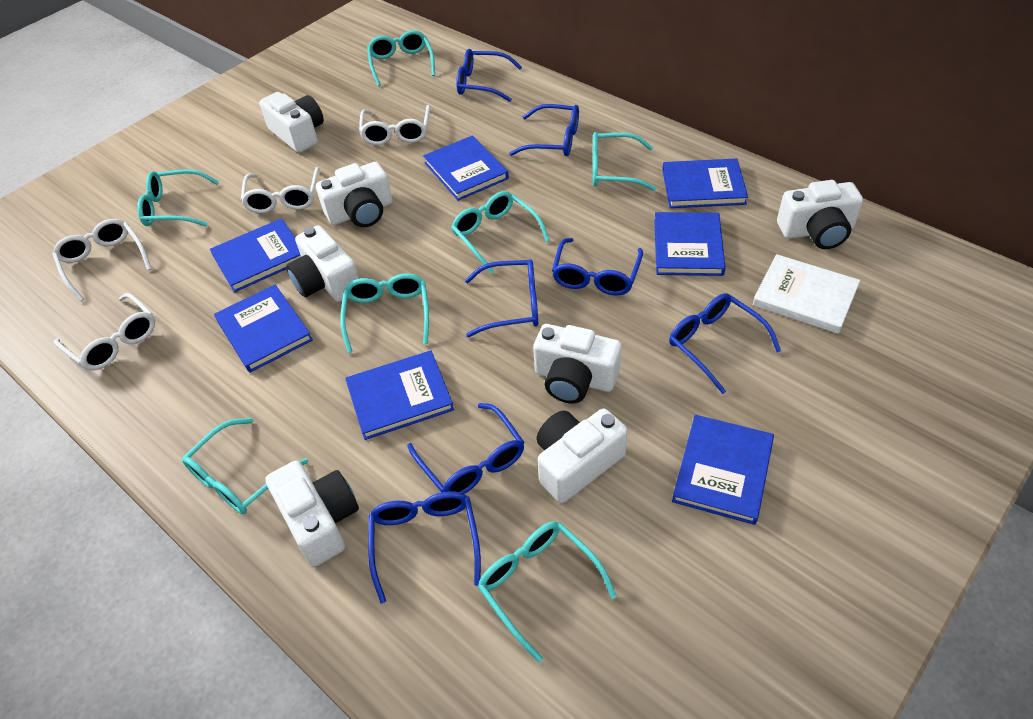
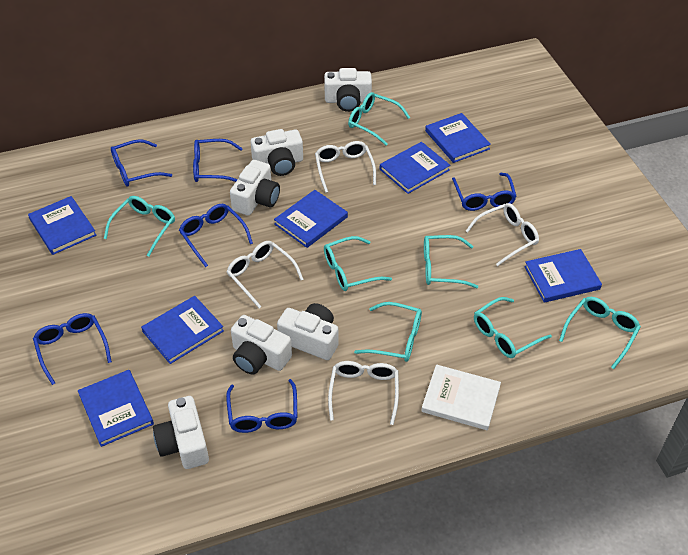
blue glasses: 7 -> 6
white camera: 7 -> 6

